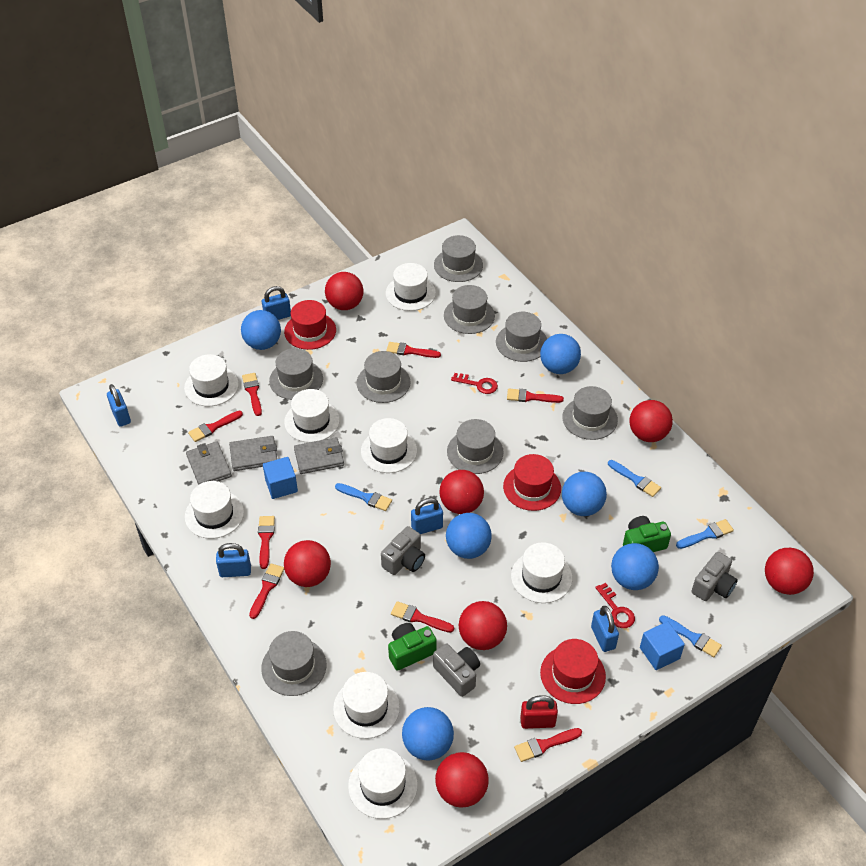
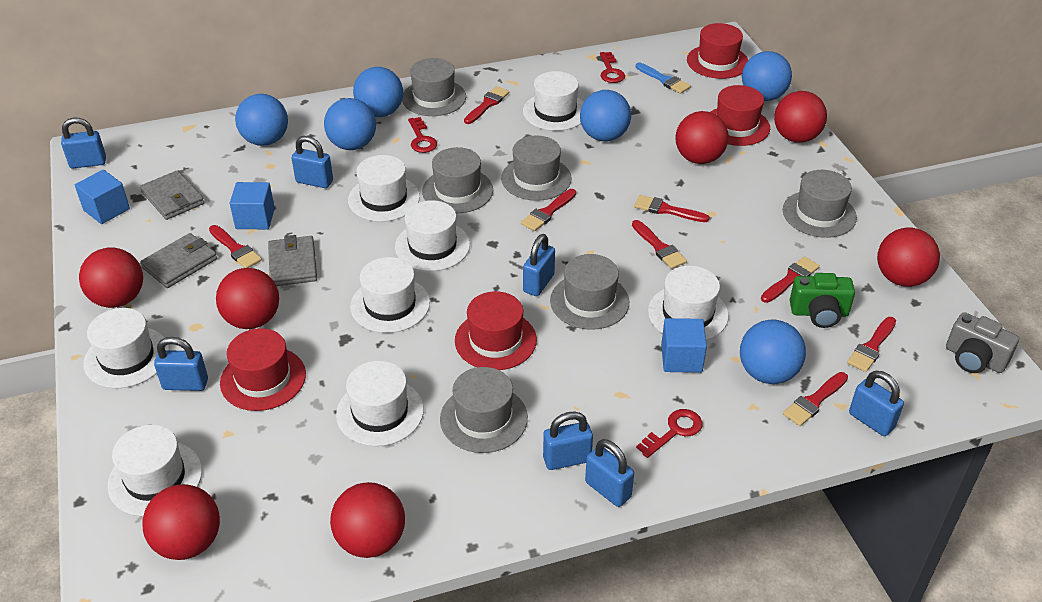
blue brush: 4 -> 1
blue cube: 2 -> 3
blue padlock: 5 -> 7
green camera: 2 -> 1
grey camera: 3 -> 1
grey hat: 8 -> 6
red hat: 3 -> 4
red key: 2 -> 3
red padlock: 1 -> 0

